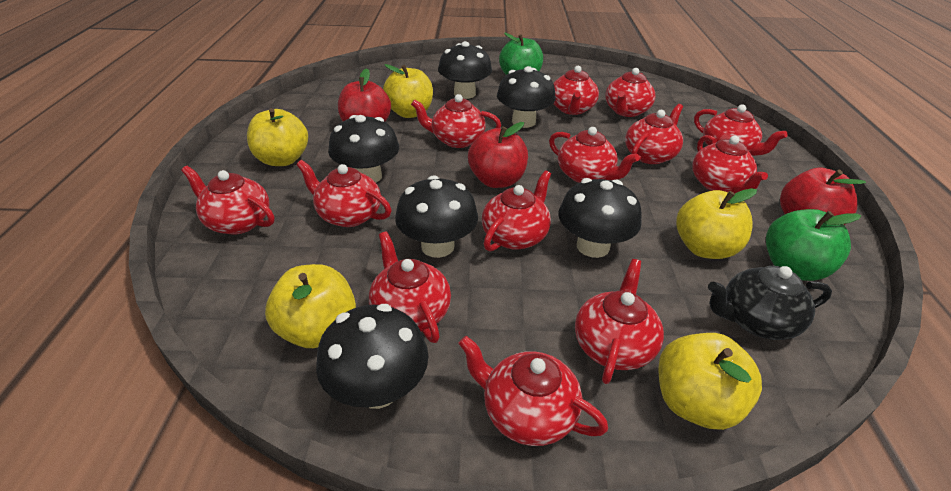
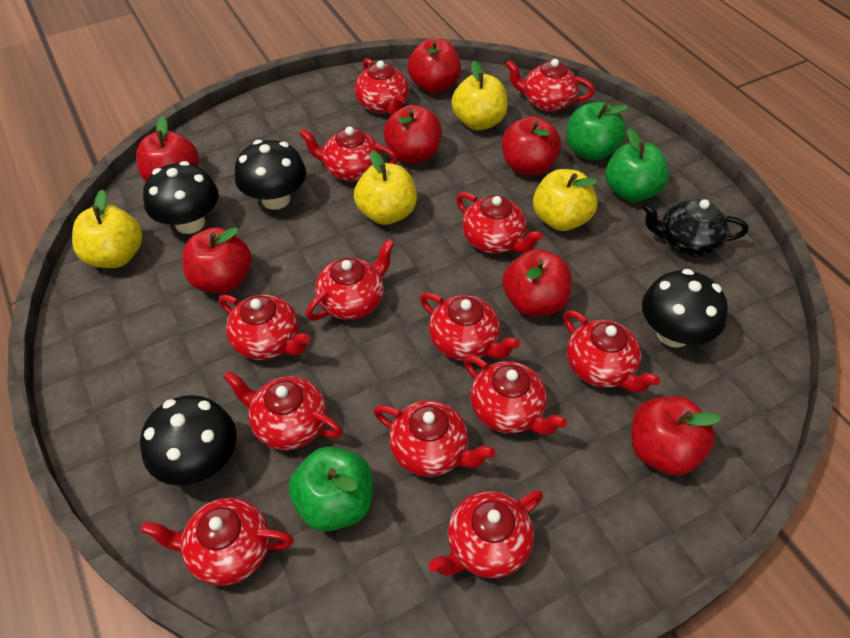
black mushroom: 6 -> 4
green apple: 2 -> 3
red apple: 3 -> 7
yellow apple: 5 -> 4

